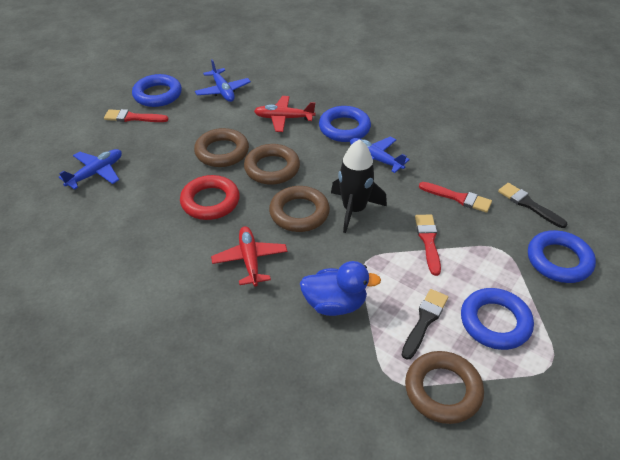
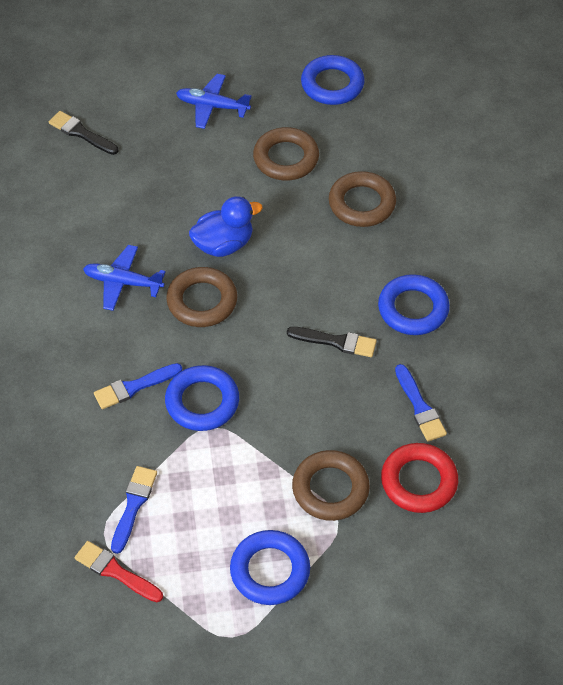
black rocket: 1 -> 0
blue brush: 0 -> 3
blue plane: 3 -> 2
red brush: 3 -> 1
red plane: 2 -> 0

